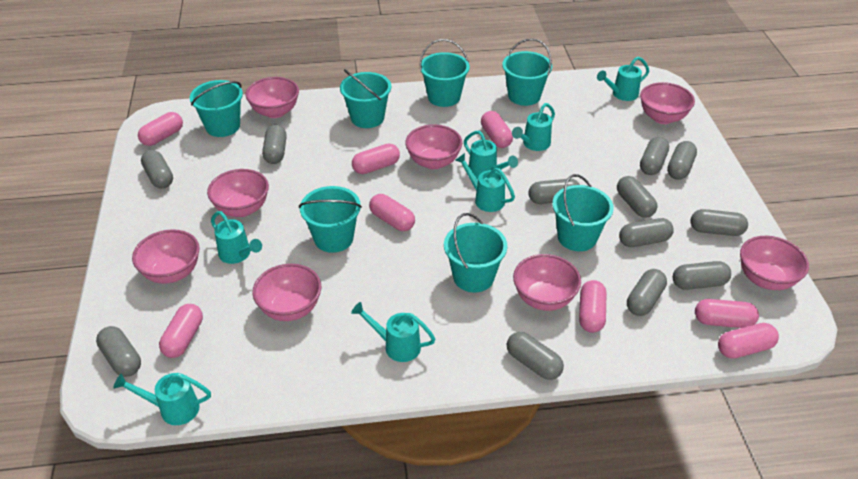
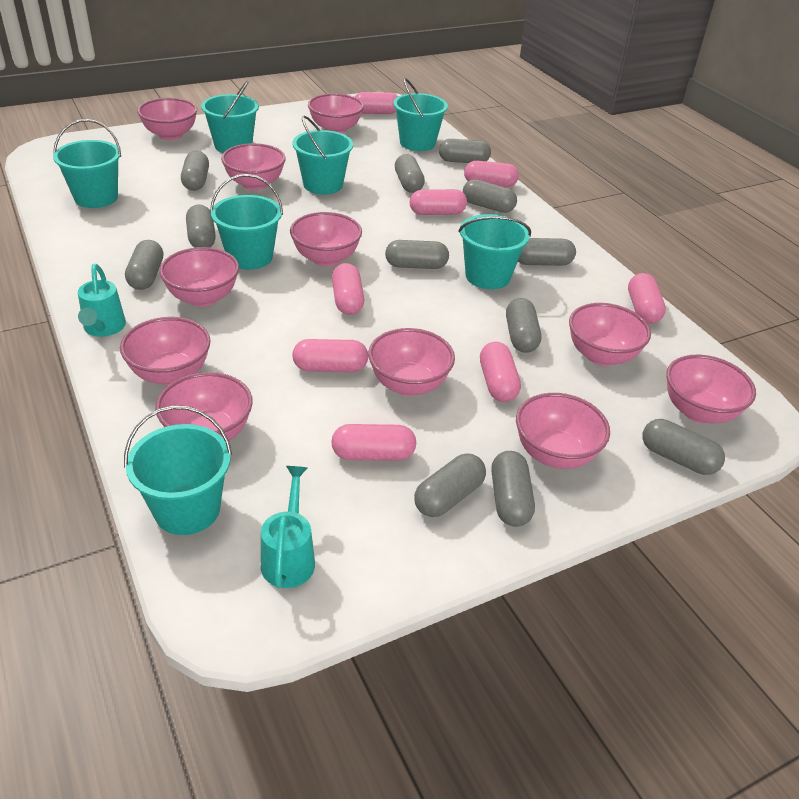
pink bowl: 8 -> 11
turquoise watering can: 7 -> 2

